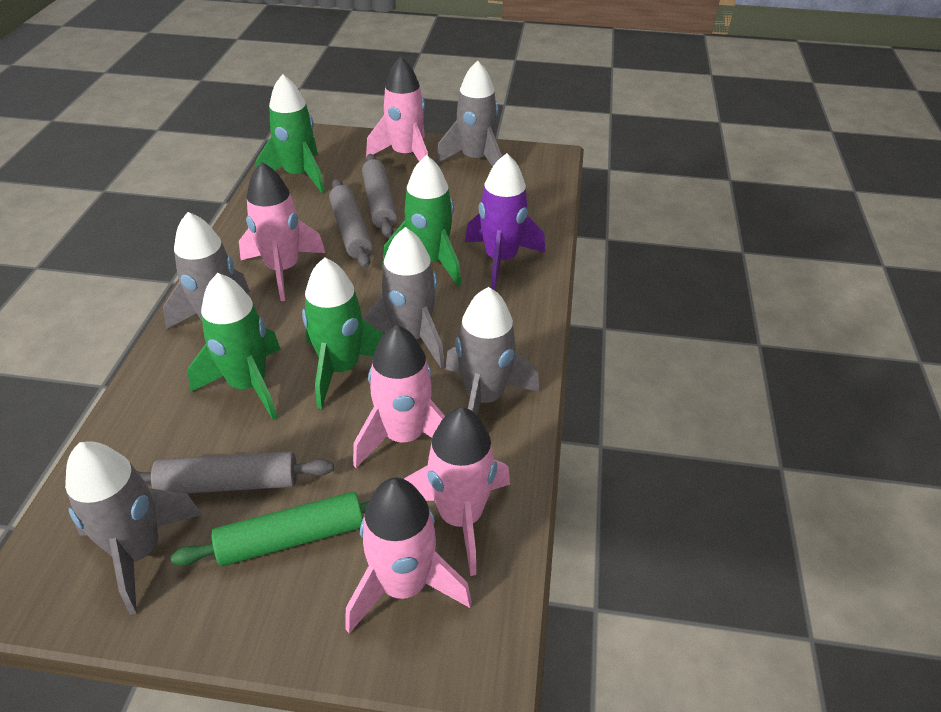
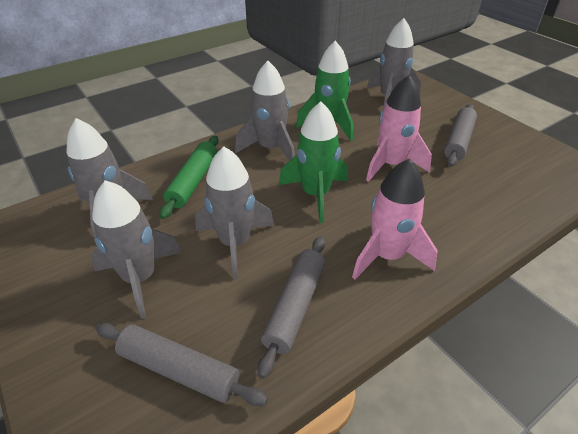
green rocket: 4 -> 2
pink rocket: 5 -> 2
purple rocket: 1 -> 0

